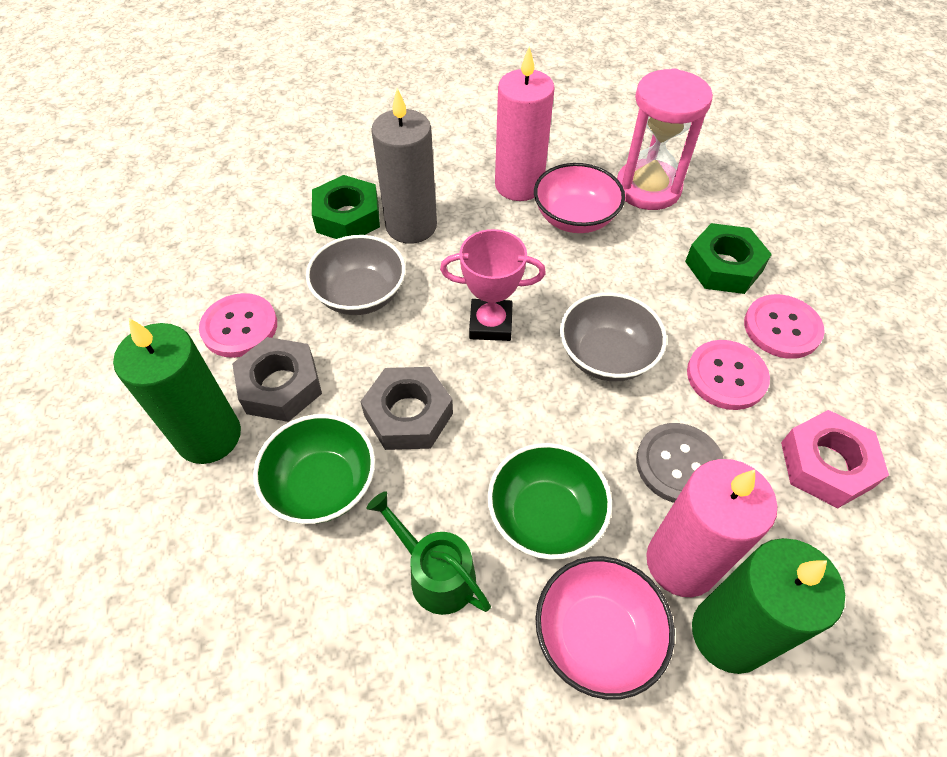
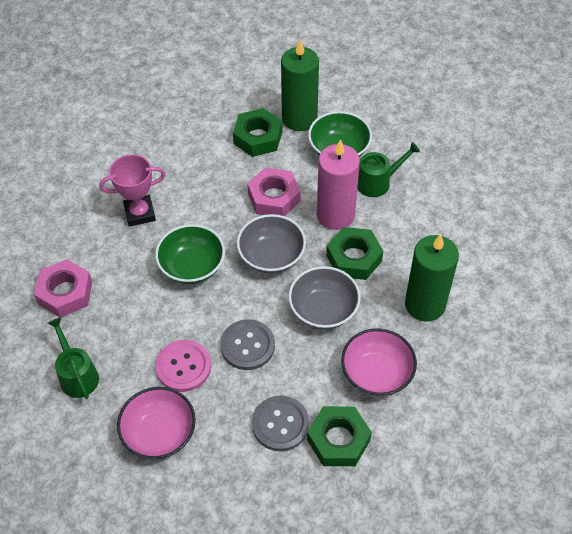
green nut: 2 -> 3
green watering can: 1 -> 2
grey button: 1 -> 2
grey candle: 1 -> 0
grey nut: 2 -> 0
pink button: 3 -> 1
pink candle: 2 -> 1
pink hourglass: 1 -> 0
pink nut: 1 -> 2

